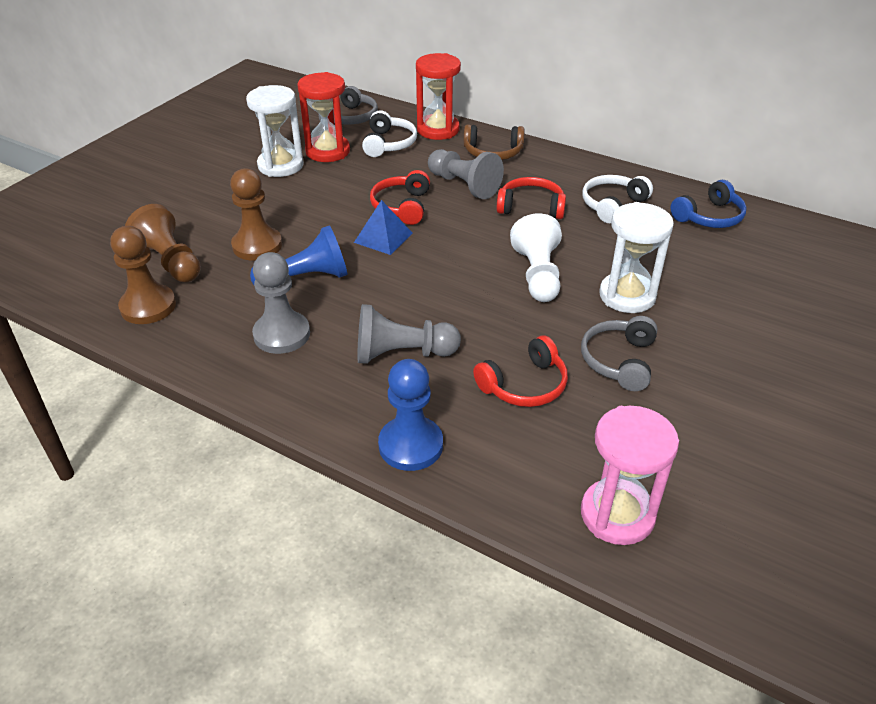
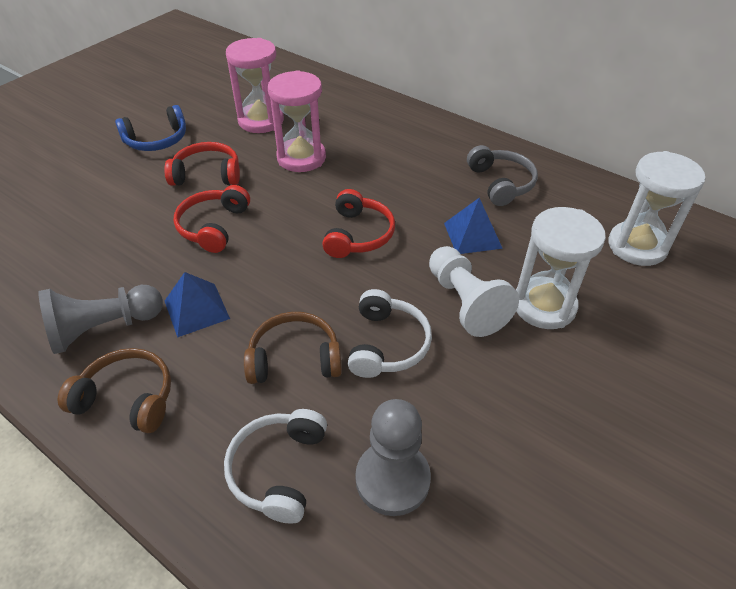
blue pawn: 2 -> 0
blue pyramid: 1 -> 2
brown headphones: 1 -> 2
brown pawn: 3 -> 0
grey headphones: 2 -> 1
grey pawn: 3 -> 2
pink hourglass: 1 -> 2
red hourglass: 2 -> 0

